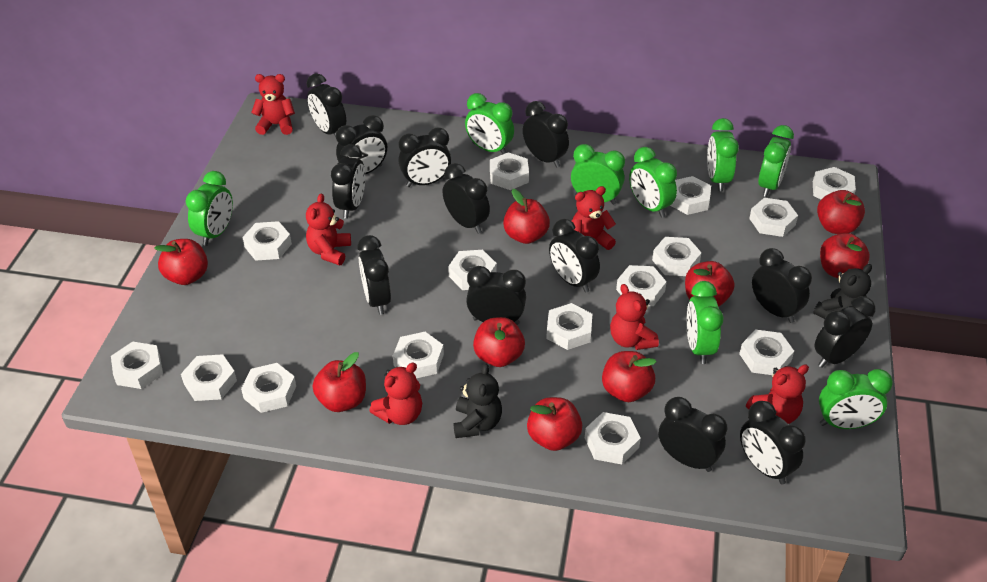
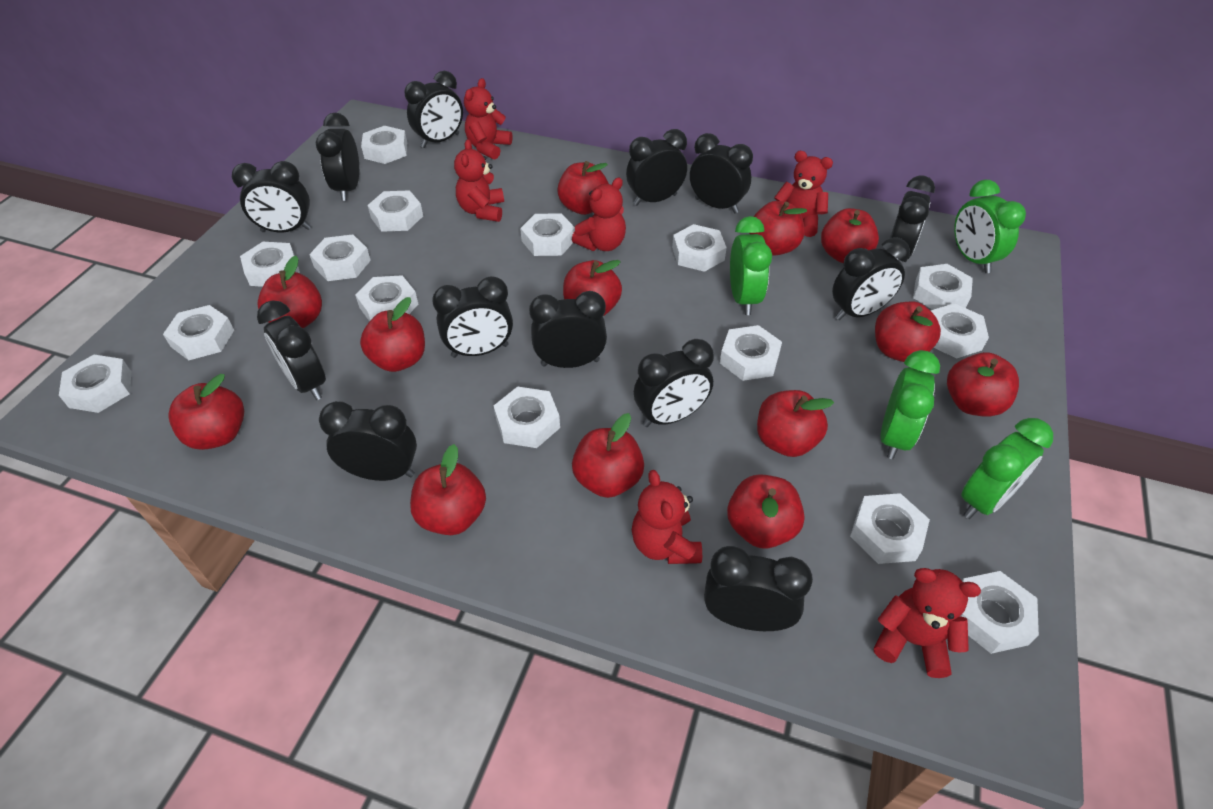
black teddy bear: 2 -> 0
green clock: 8 -> 4
red apple: 9 -> 13

